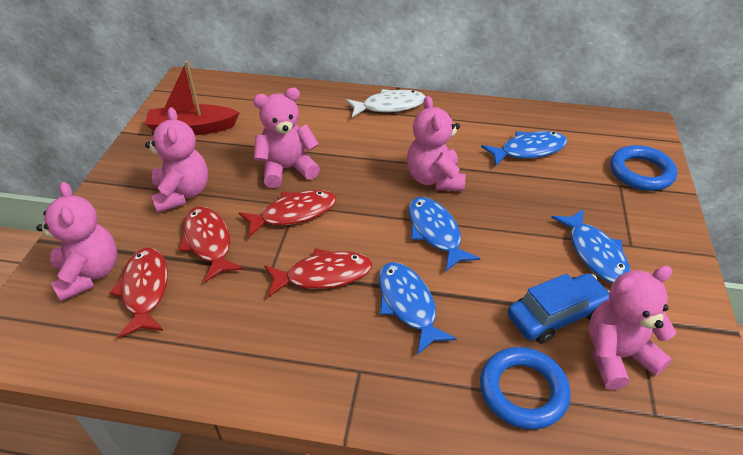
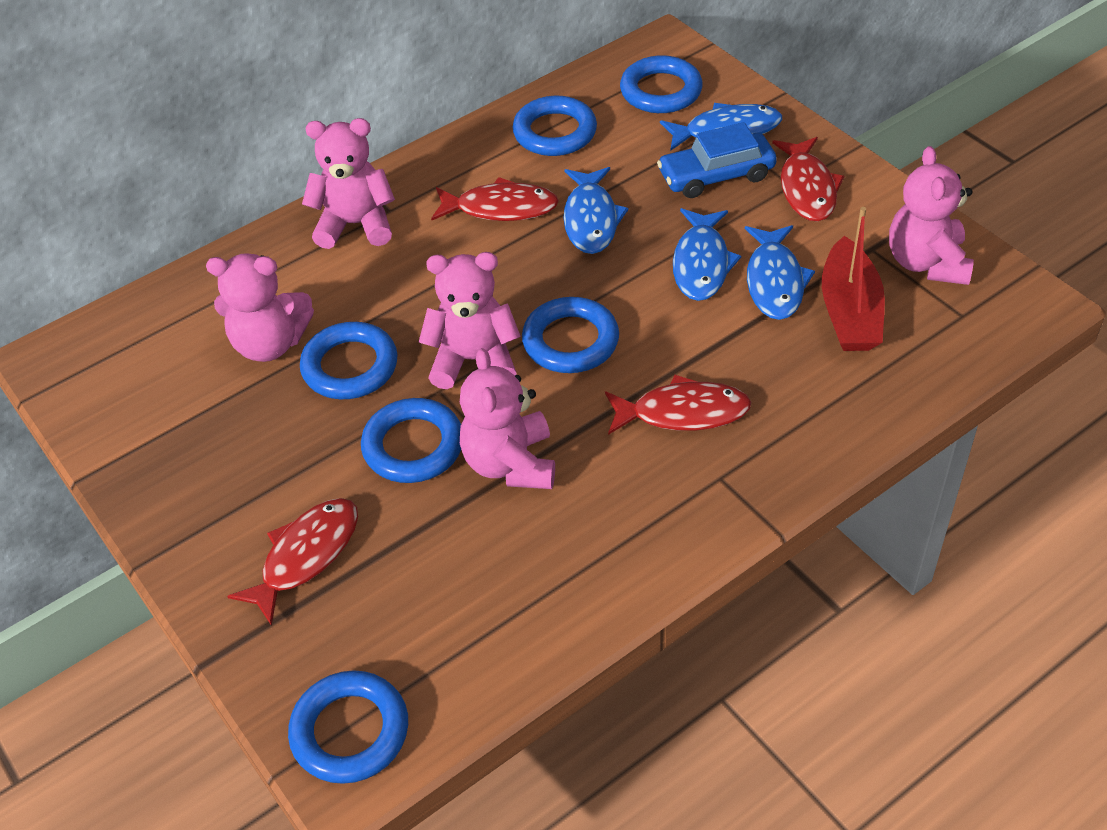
blue ring: 2 -> 6
white fish: 1 -> 0

